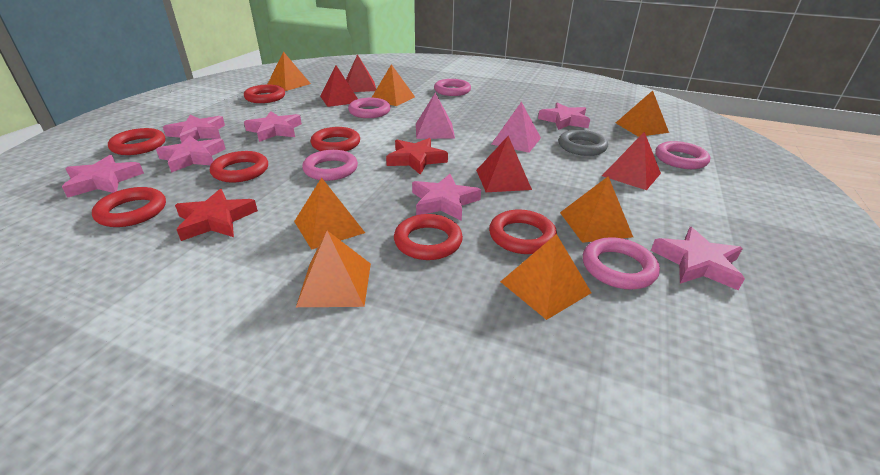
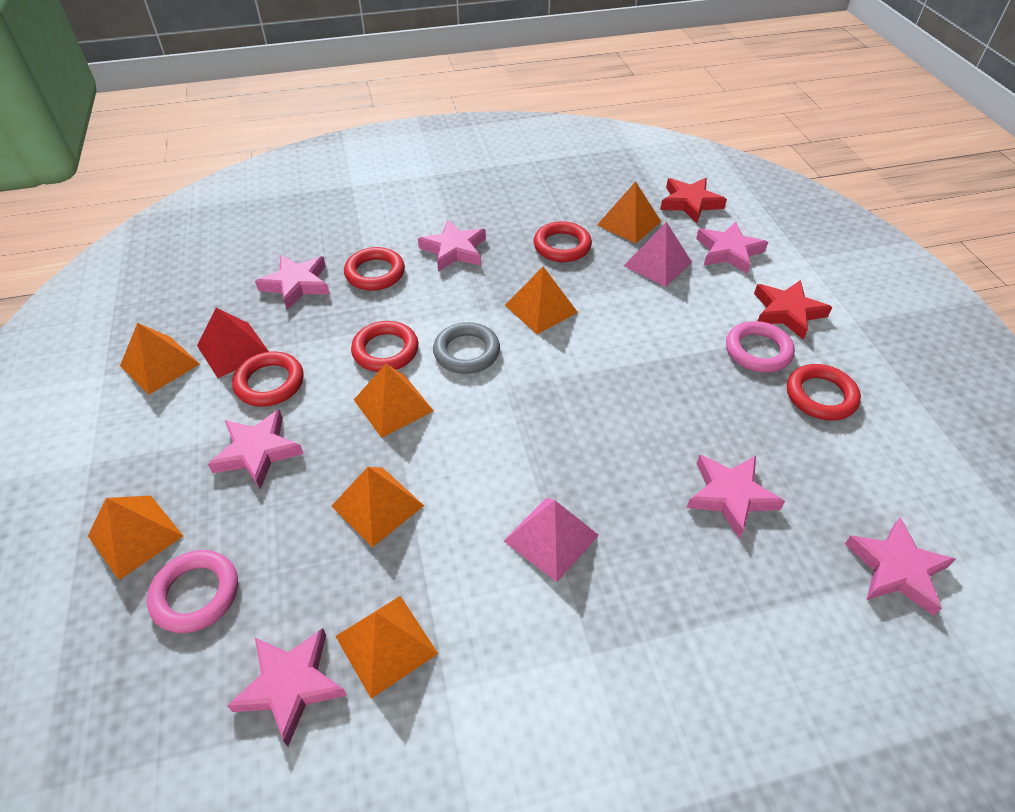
pink ring: 5 -> 2
red pyramid: 4 -> 1
red ring: 7 -> 5

